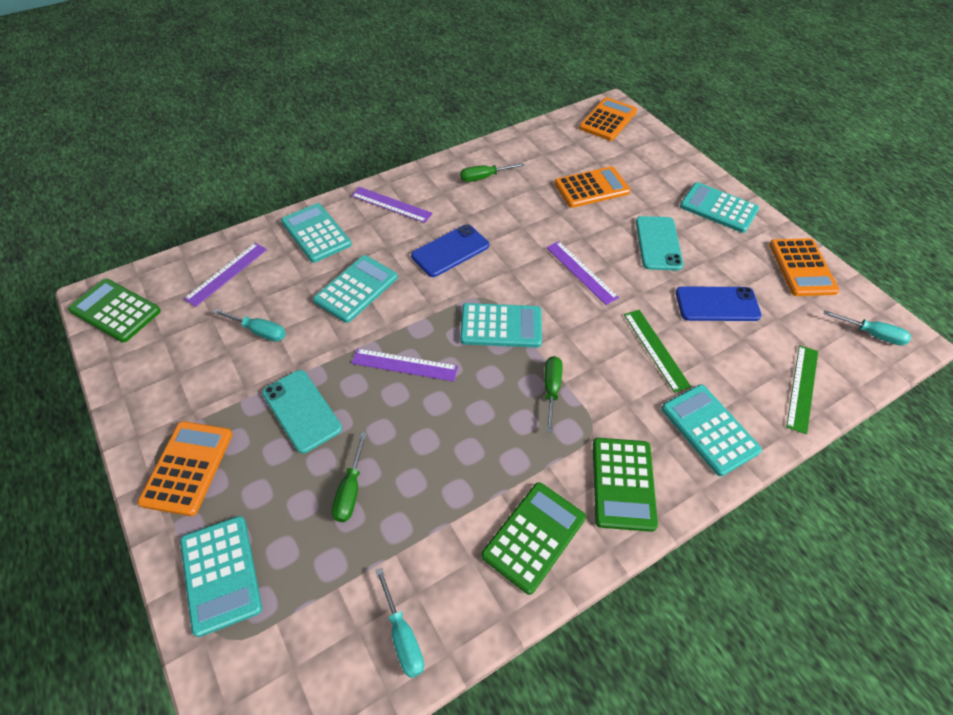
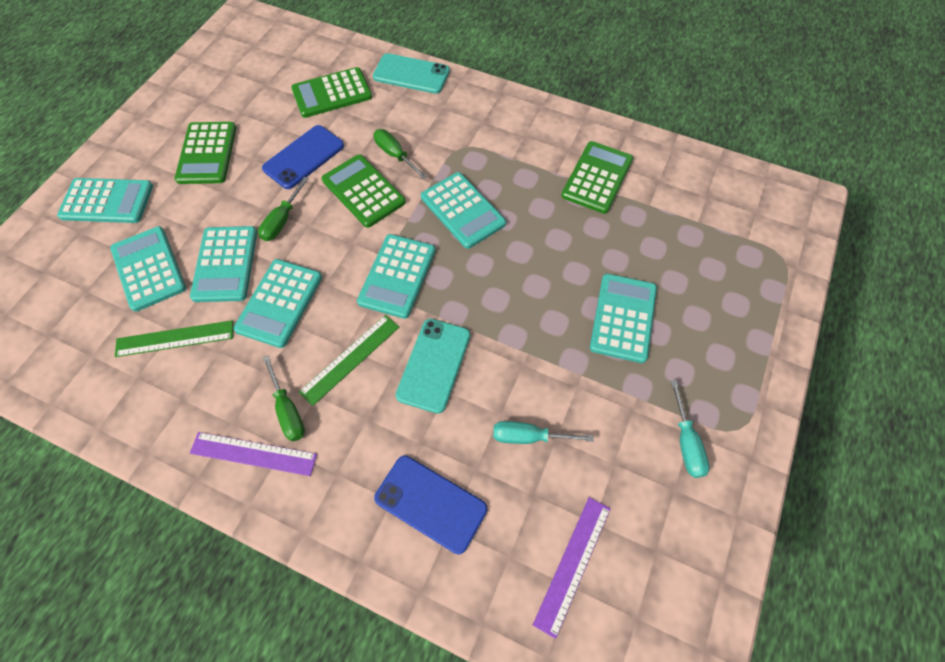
green calculator: 3 -> 4
orange calculator: 4 -> 0
purple ruler: 4 -> 2
turquoise calculator: 6 -> 7
turquoise screwdriver: 3 -> 2

